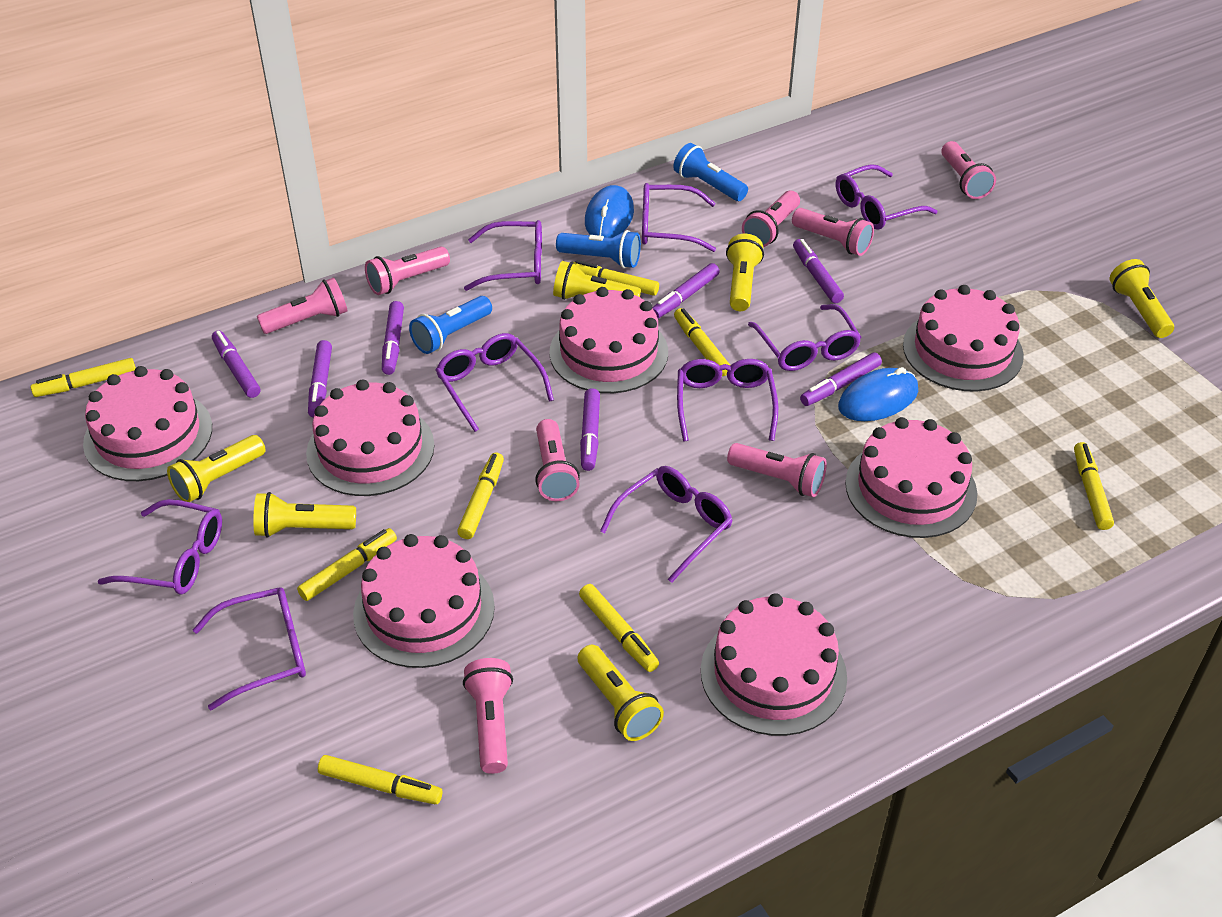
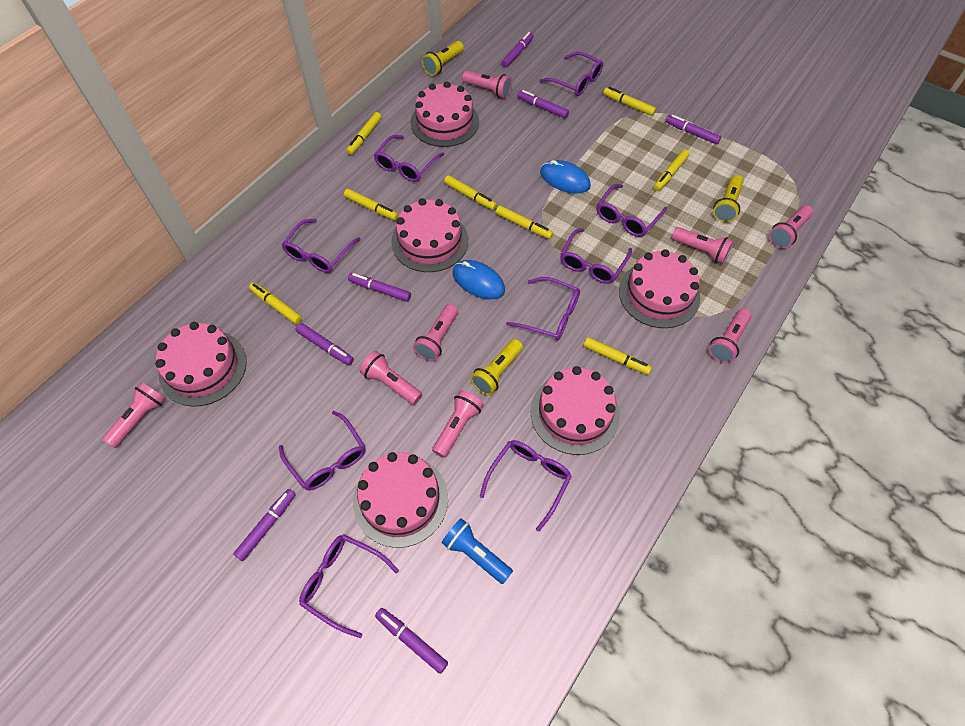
blue flashlight: 3 -> 1
pink cake: 7 -> 6
yellow flashlight: 6 -> 3

